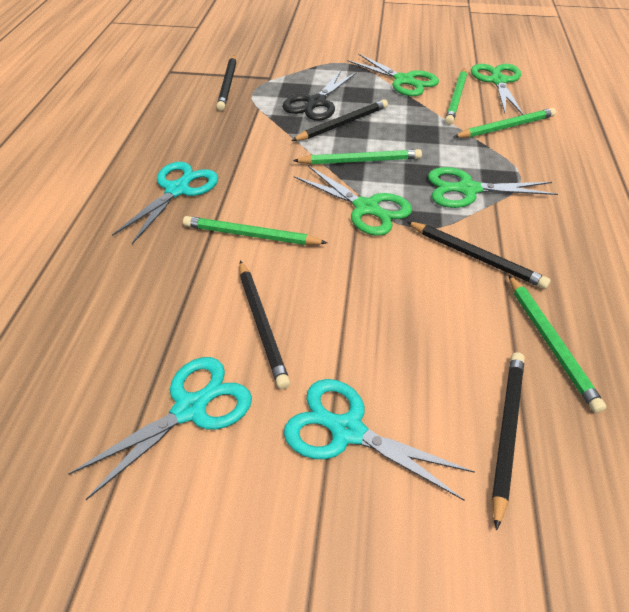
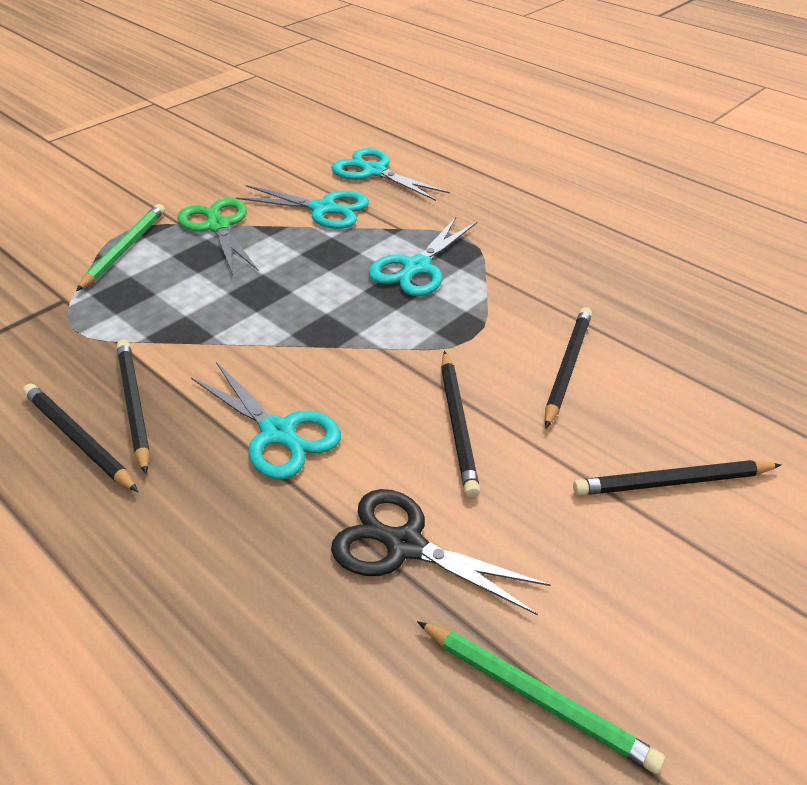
green pencil: 5 -> 2
green scissors: 4 -> 1
turquoise scissors: 3 -> 4

